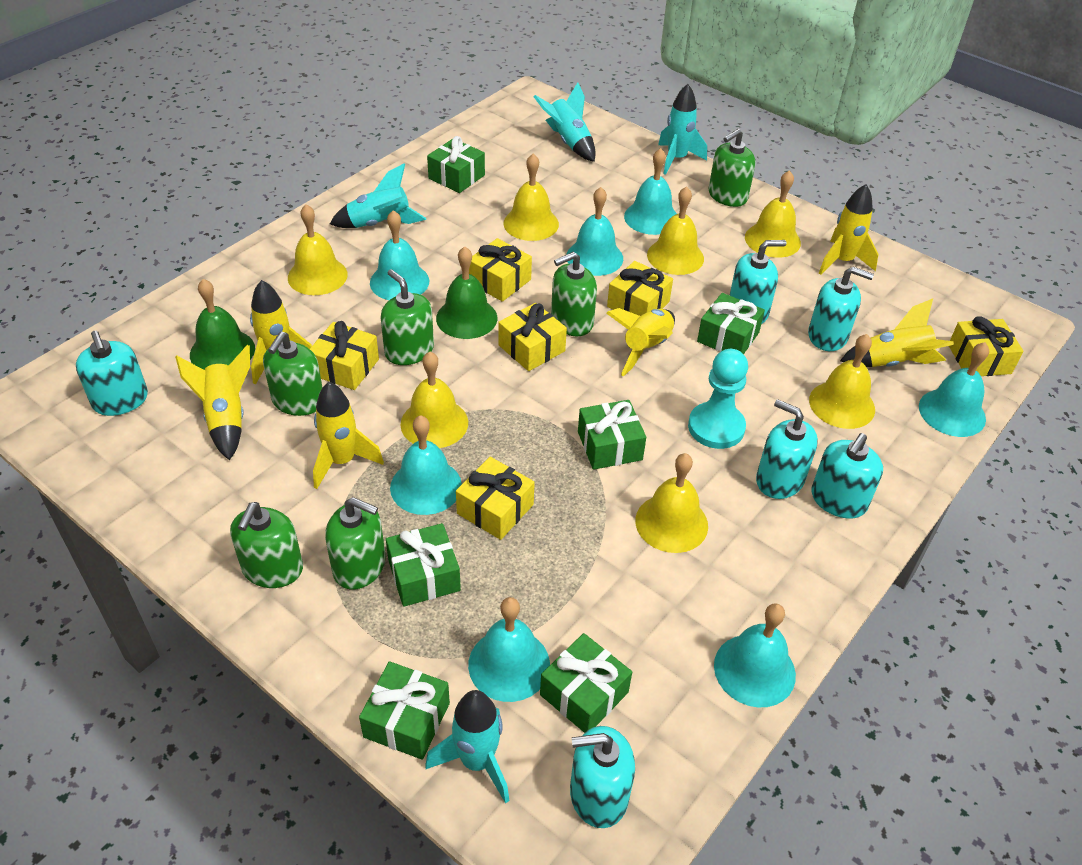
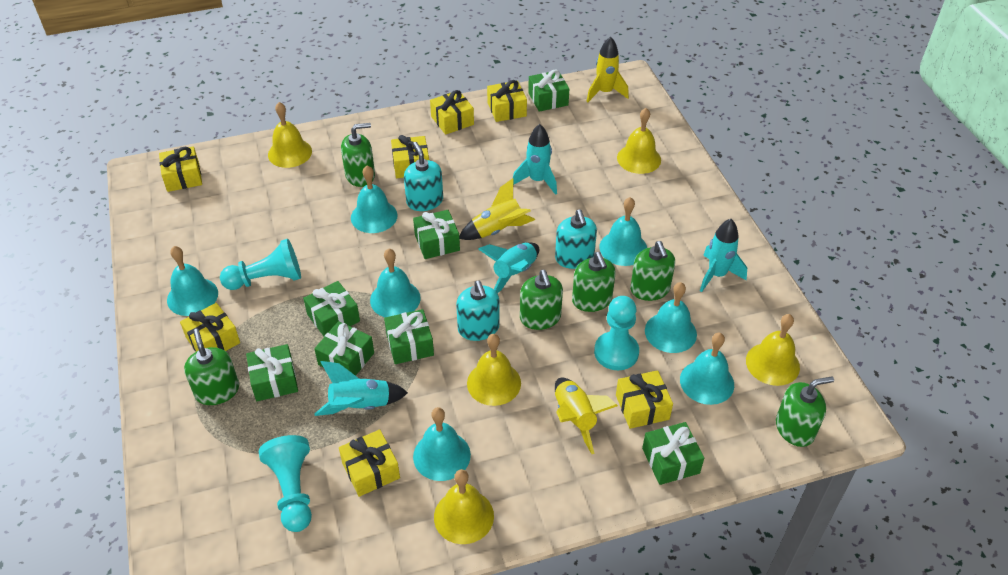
green bell: 2 -> 0
green gift: 6 -> 7
turquoise pawn: 1 -> 3
turquoise soap dispenser: 6 -> 3
yellow bell: 7 -> 5
yellow gift: 6 -> 7
yellow rocket: 6 -> 3

